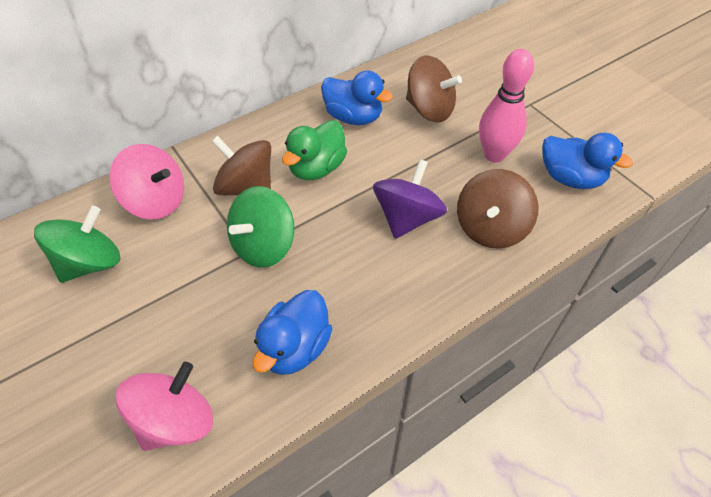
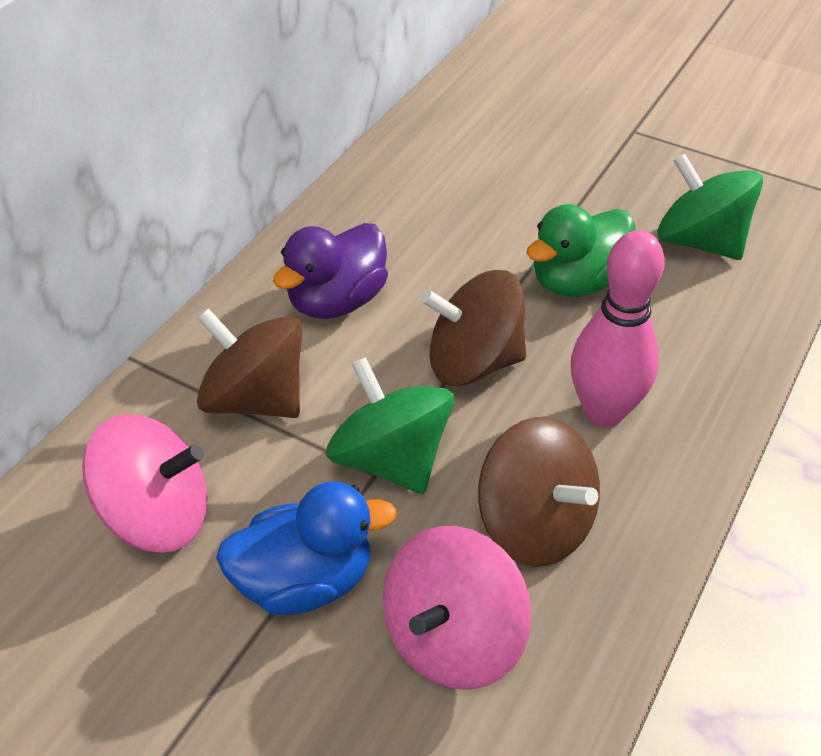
blue duck: 3 -> 1
purple duck: 0 -> 1
purple spinning top: 1 -> 0

